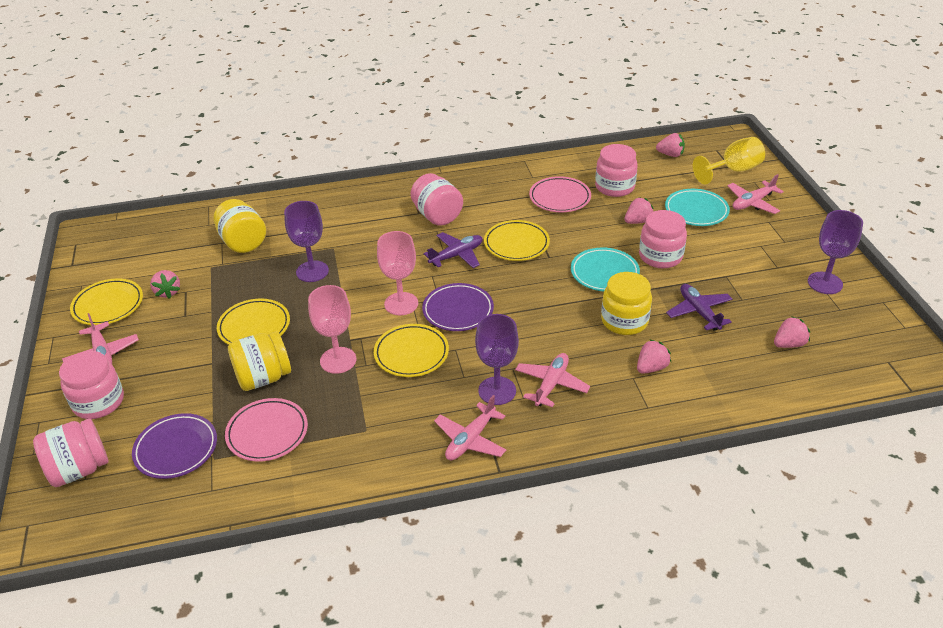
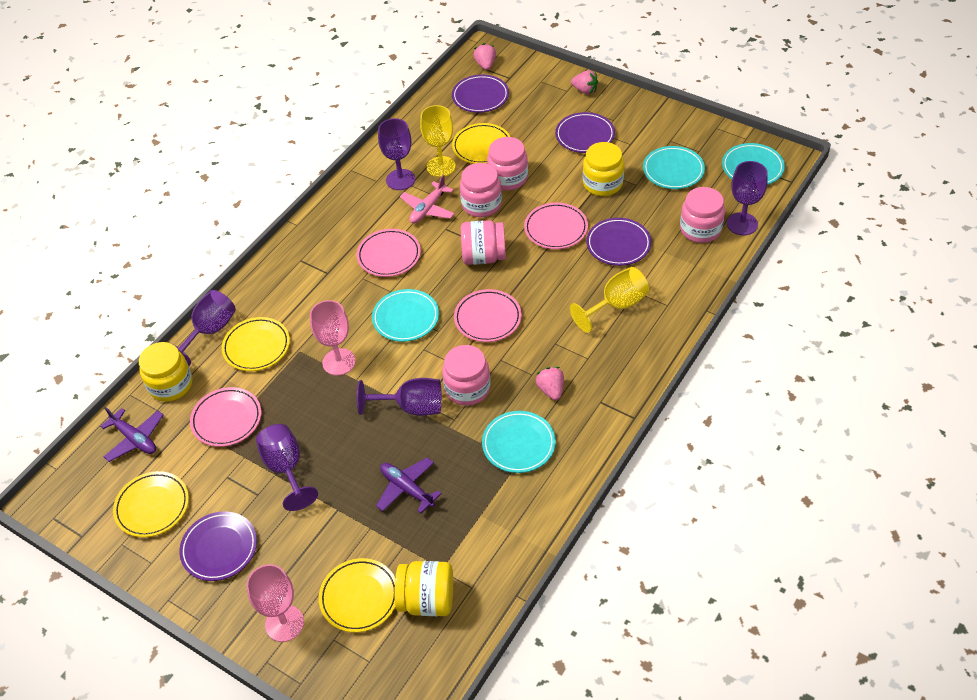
pink plane: 4 -> 1
pink plate: 2 -> 4
pink strawberry: 5 -> 3
purple goblet: 3 -> 5
purple plate: 2 -> 4
turquoise plate: 2 -> 4
yellow goblet: 1 -> 2

